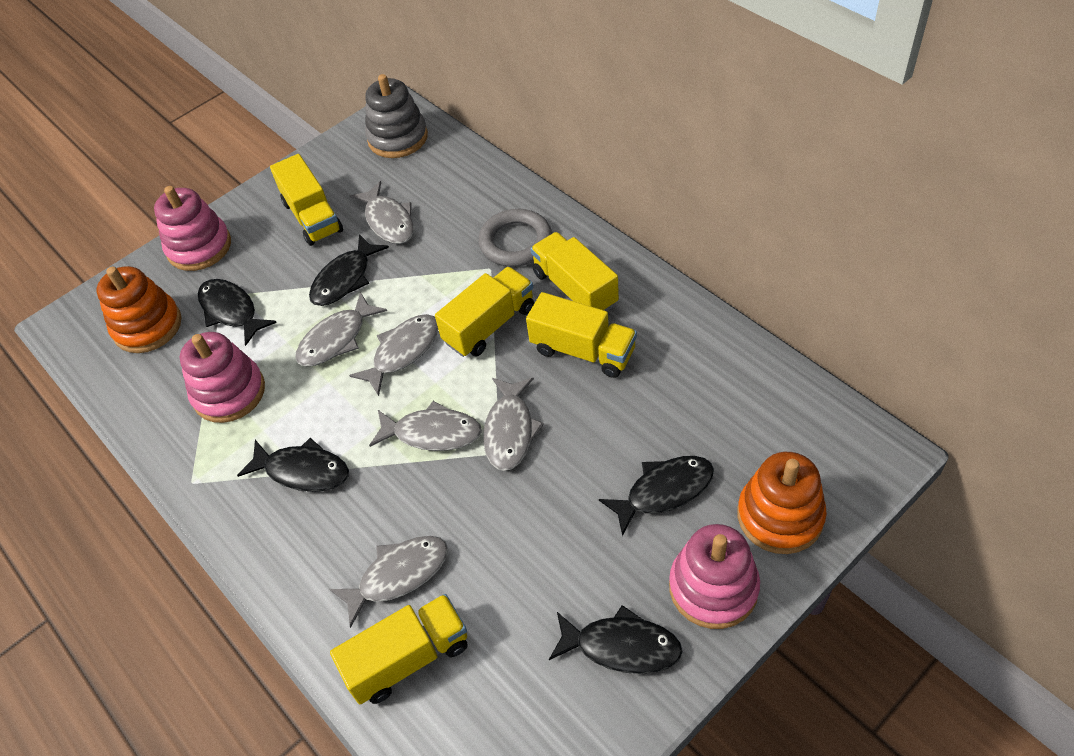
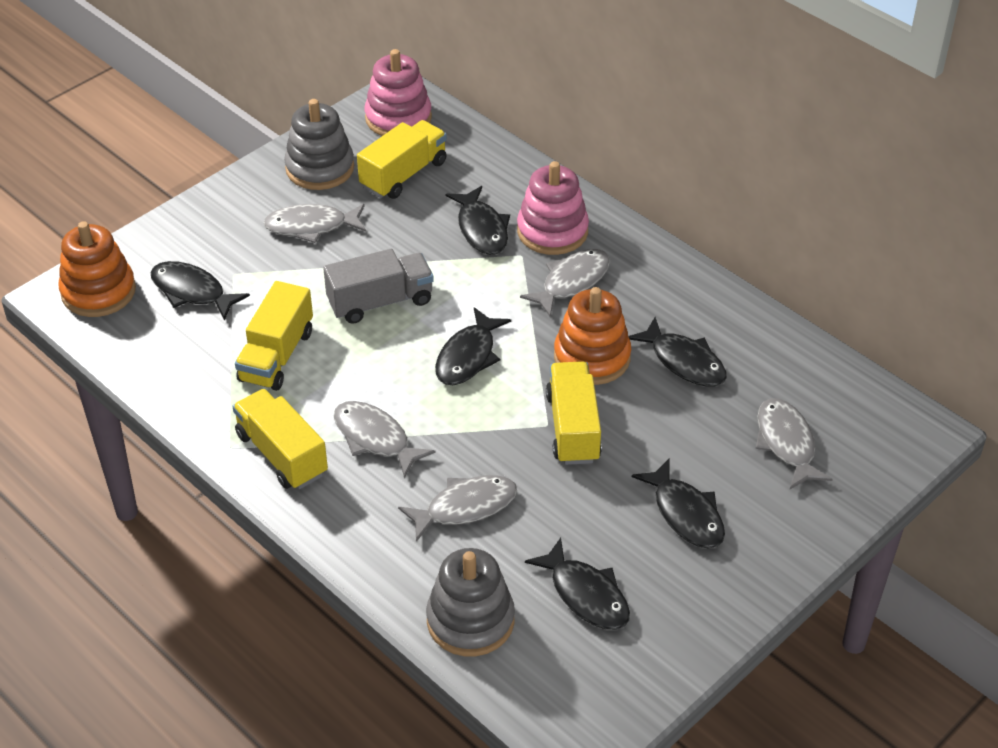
black fish: 5 -> 6
grey fish: 6 -> 5
grey ring: 1 -> 0
grey stacking toy: 1 -> 2
grey truck: 0 -> 1
pink stacking toy: 3 -> 2
yellow truck: 5 -> 4

